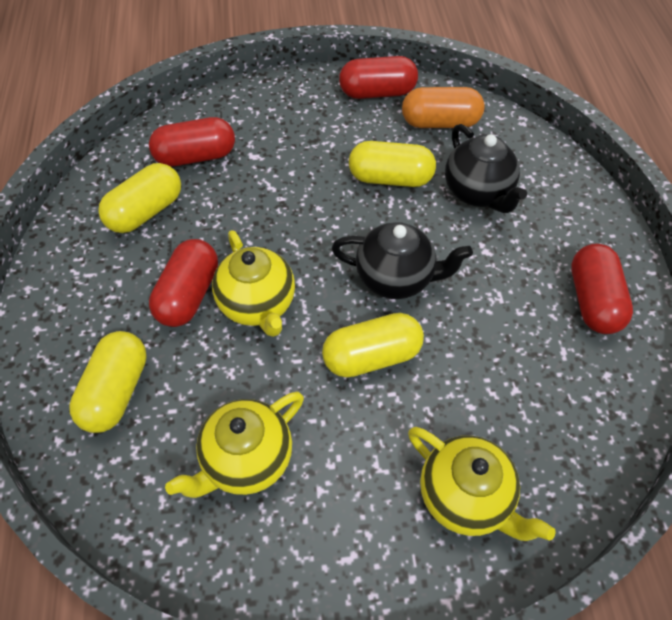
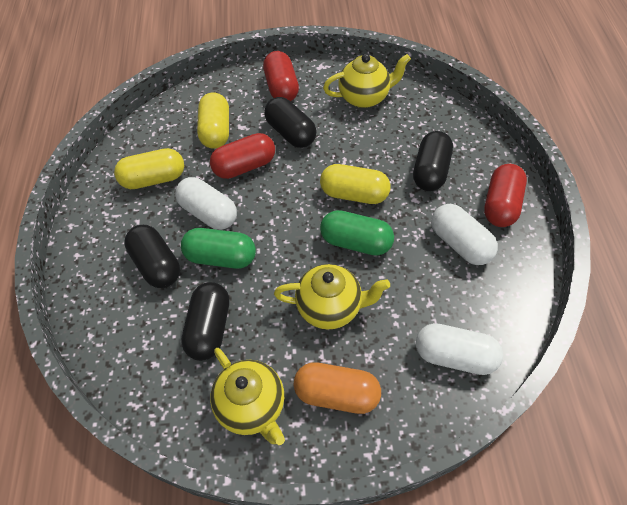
black capsule: 0 -> 4
black teapot: 2 -> 0
green capsule: 0 -> 2
red capsule: 4 -> 3
white capsule: 0 -> 3
yellow capsule: 4 -> 3

